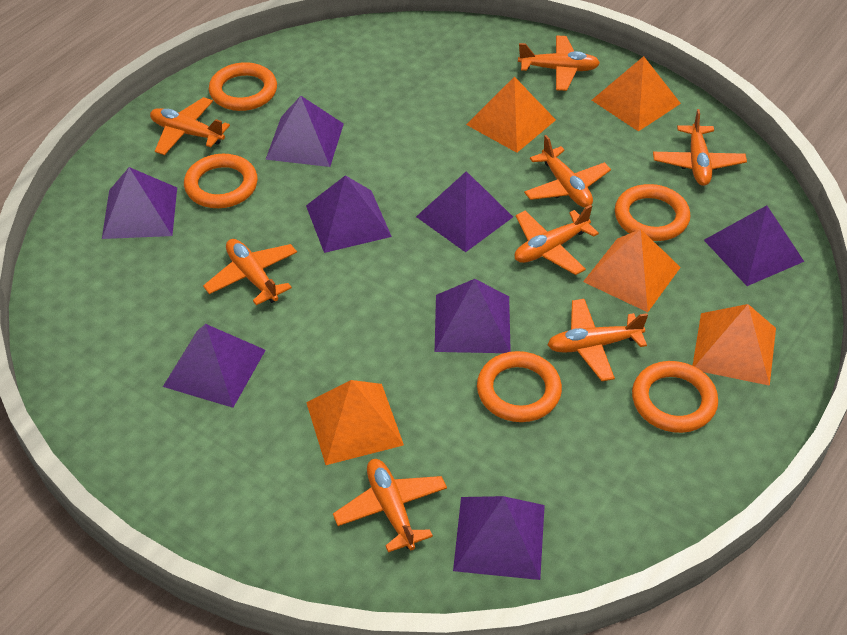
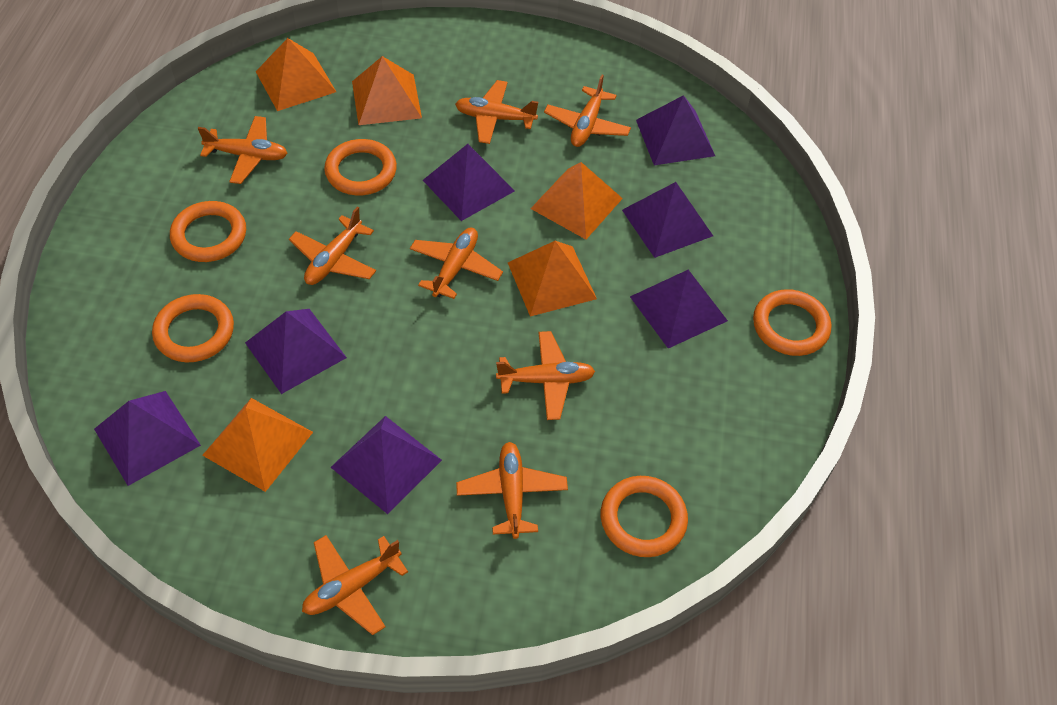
purple pyramid: 8 -> 7

